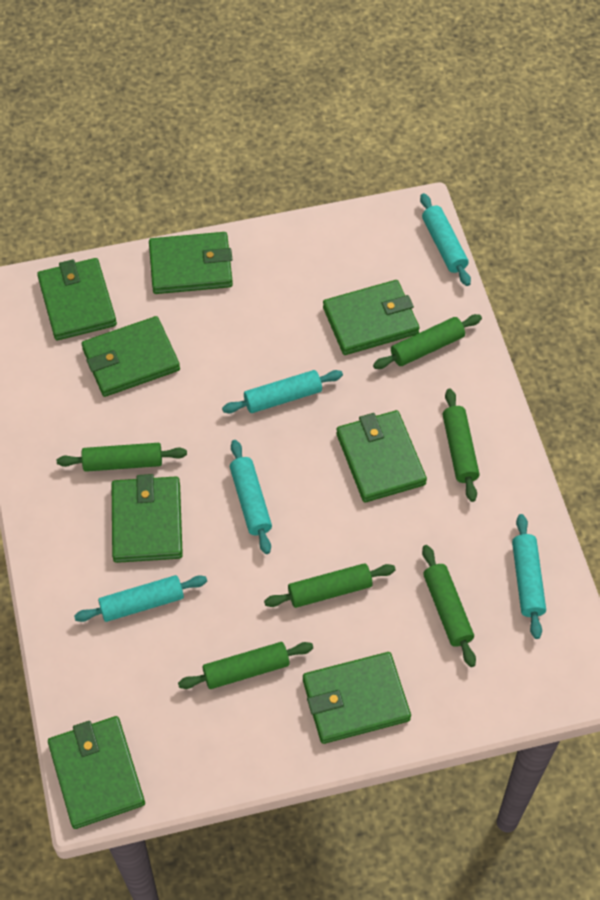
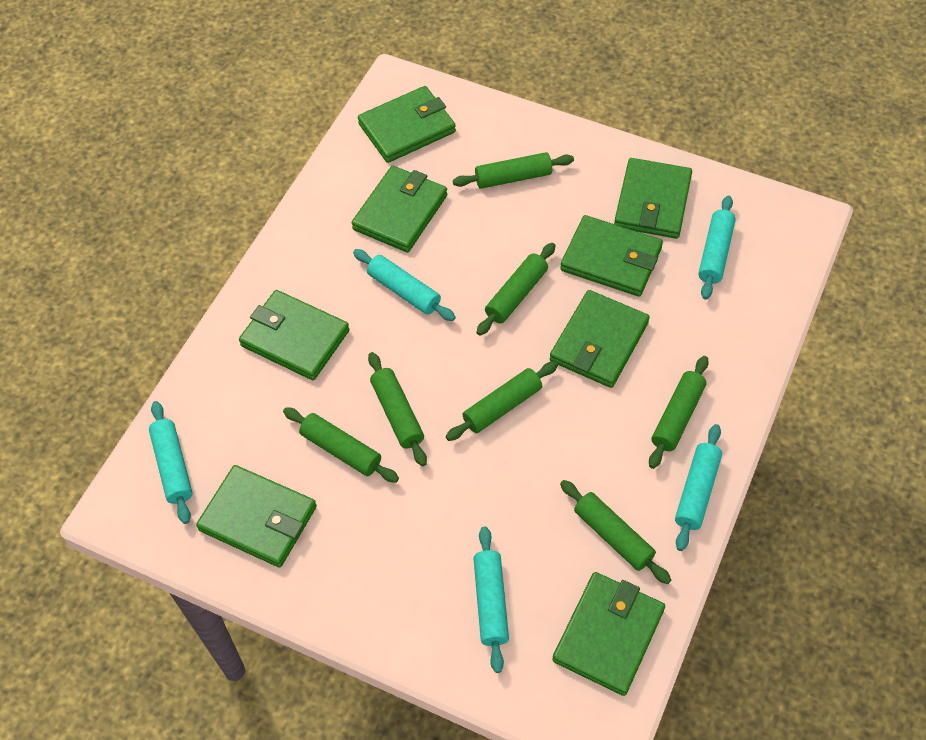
green rolling pin: 6 -> 7

